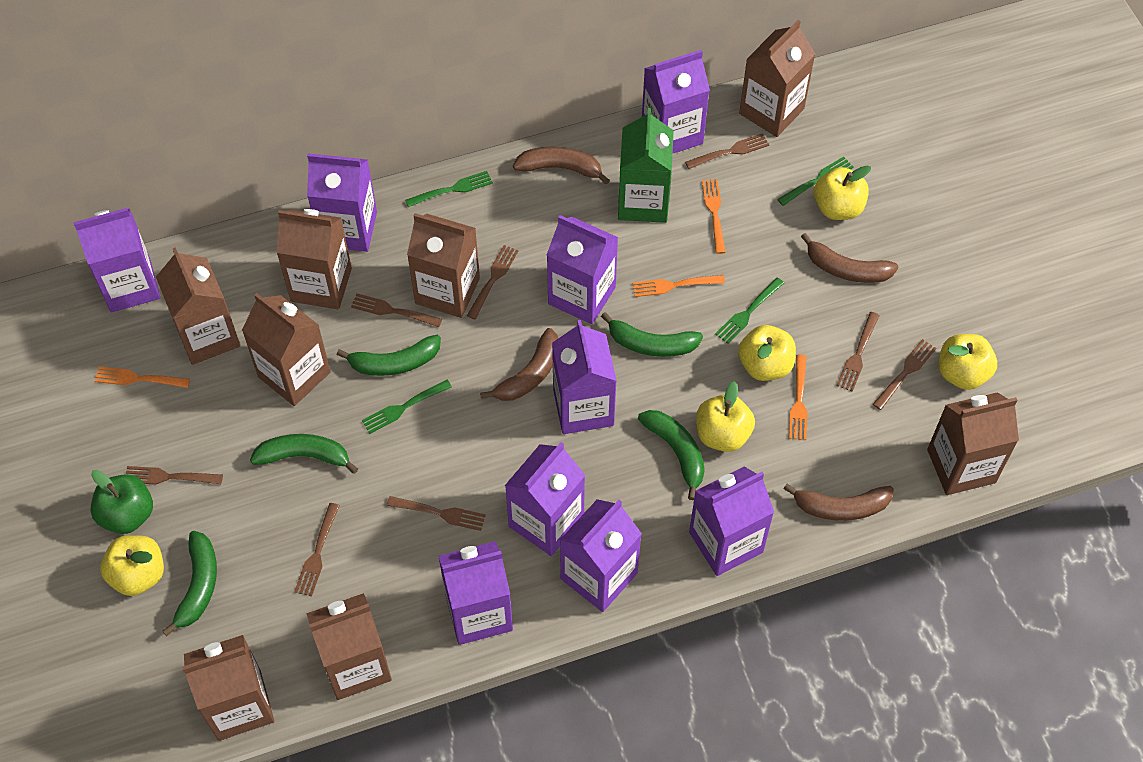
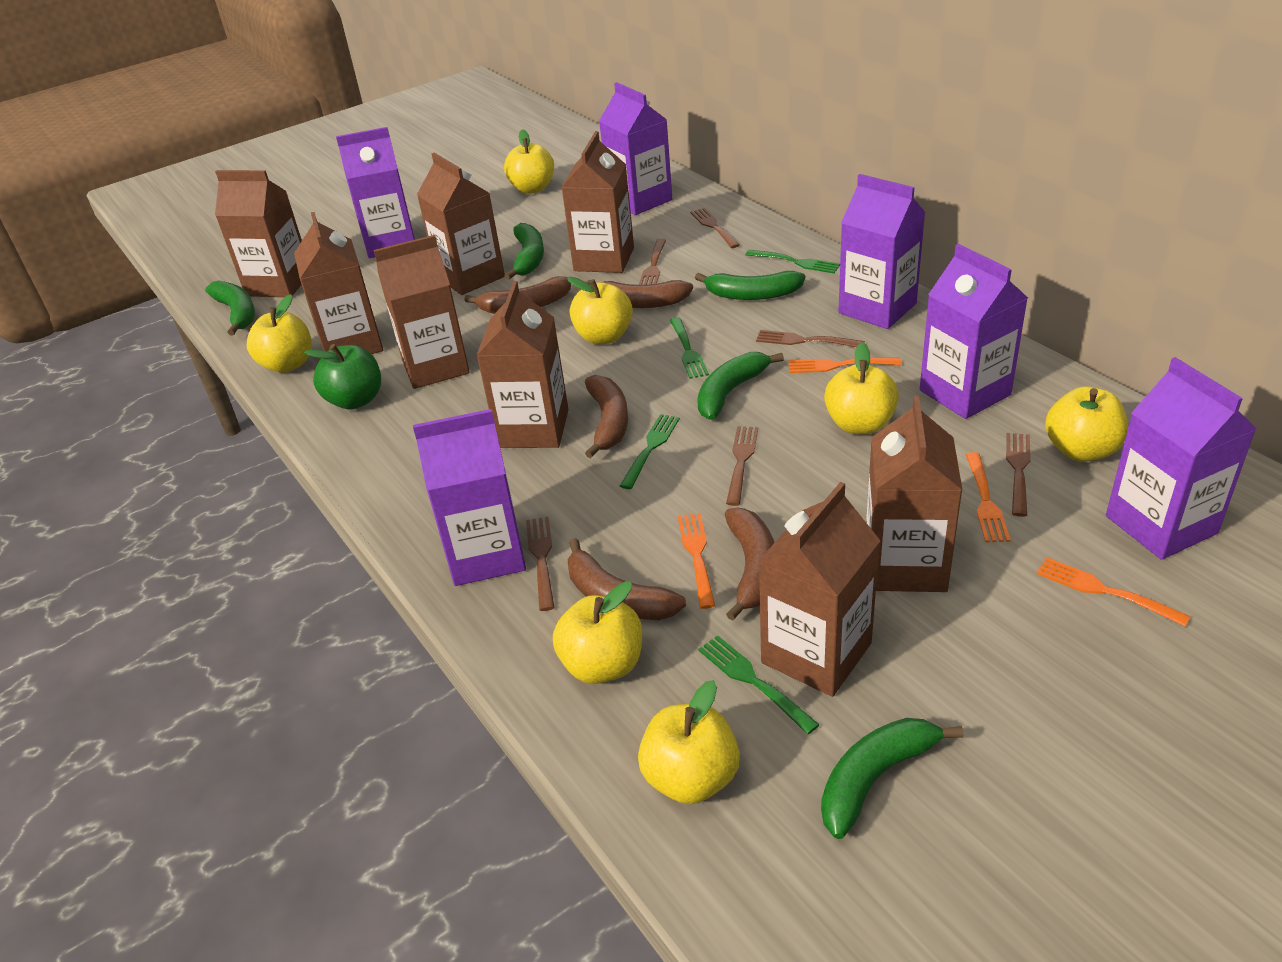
brown banana: 4 -> 5
brown fork: 8 -> 6
green carton: 1 -> 0
purple carton: 9 -> 6
yellow apple: 5 -> 7

